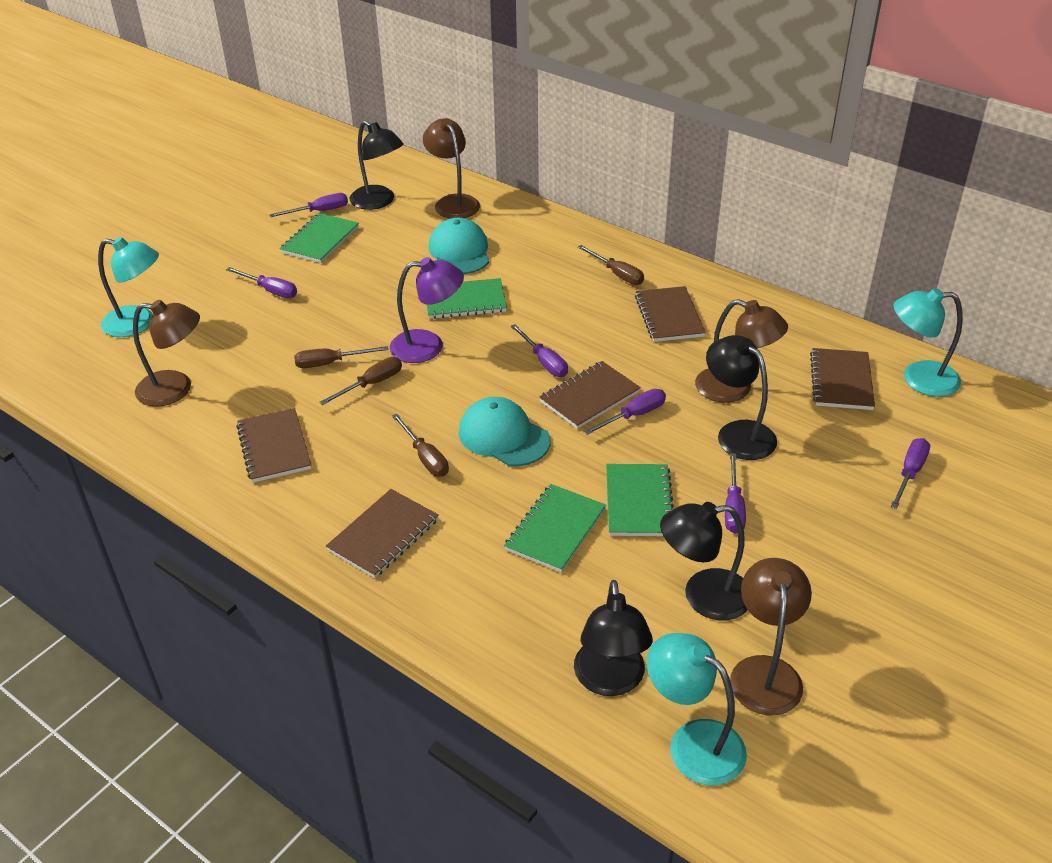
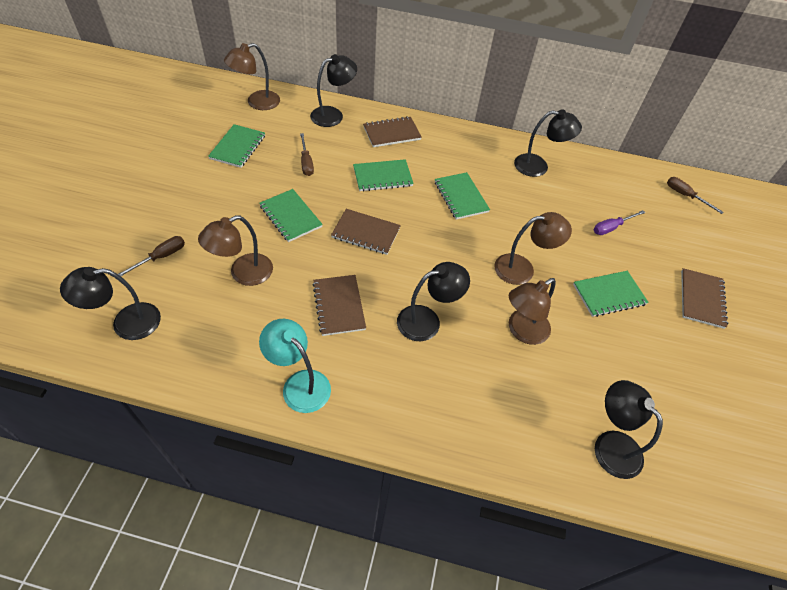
black lamp: 4 -> 5
brown notebook: 5 -> 4
brown screwdriver: 4 -> 3
green notebook: 4 -> 5
purple lamp: 1 -> 0
purple screwdriver: 6 -> 1
turquoise cap: 2 -> 0
turquoise lamp: 3 -> 1

